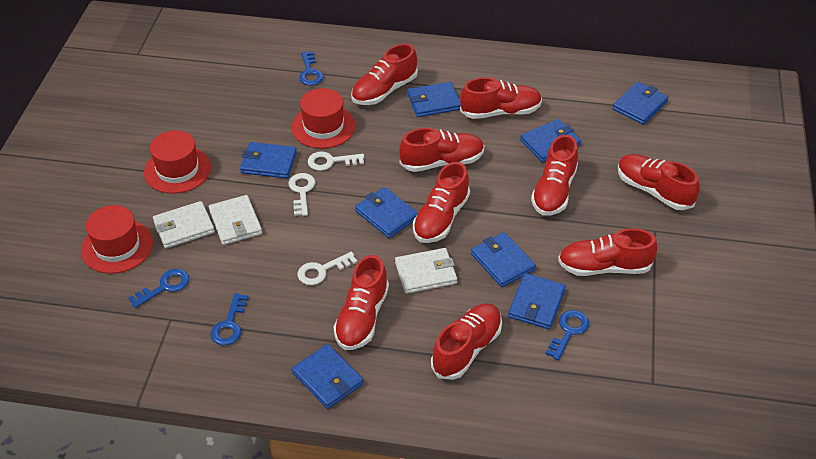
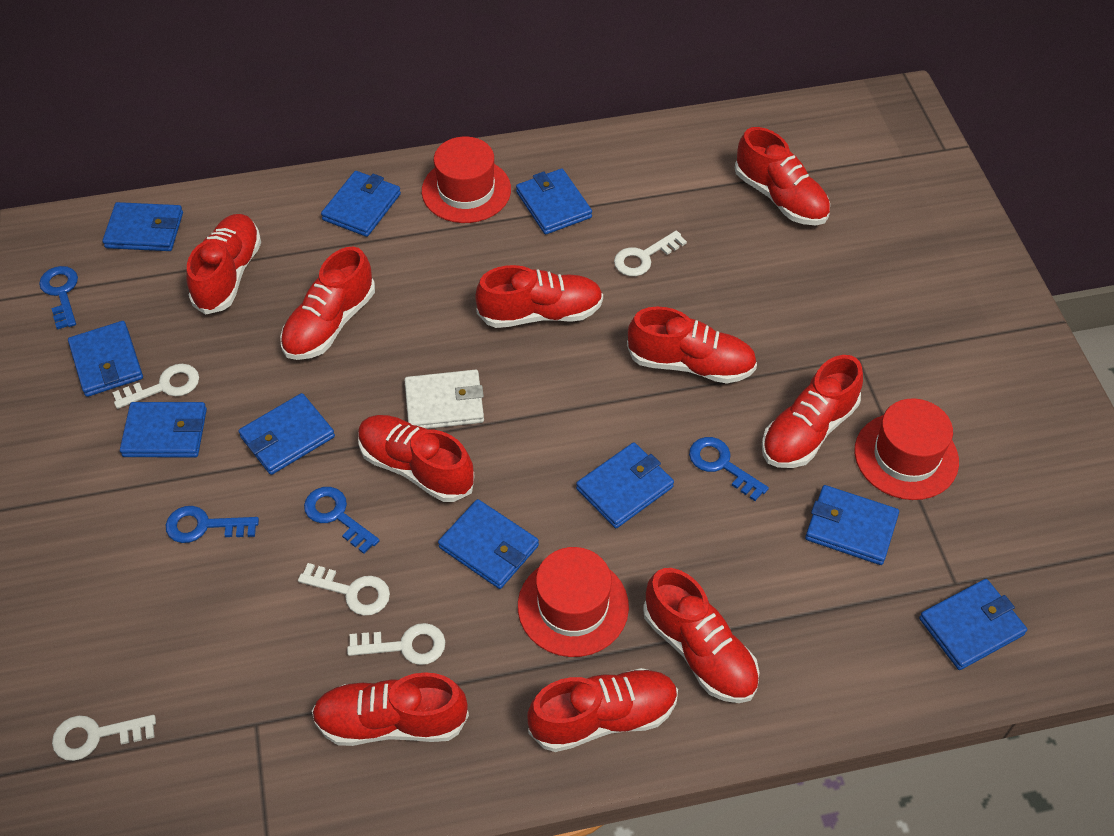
blue wallet: 8 -> 10
red shoe: 9 -> 10
white key: 3 -> 5
white wallet: 3 -> 1

